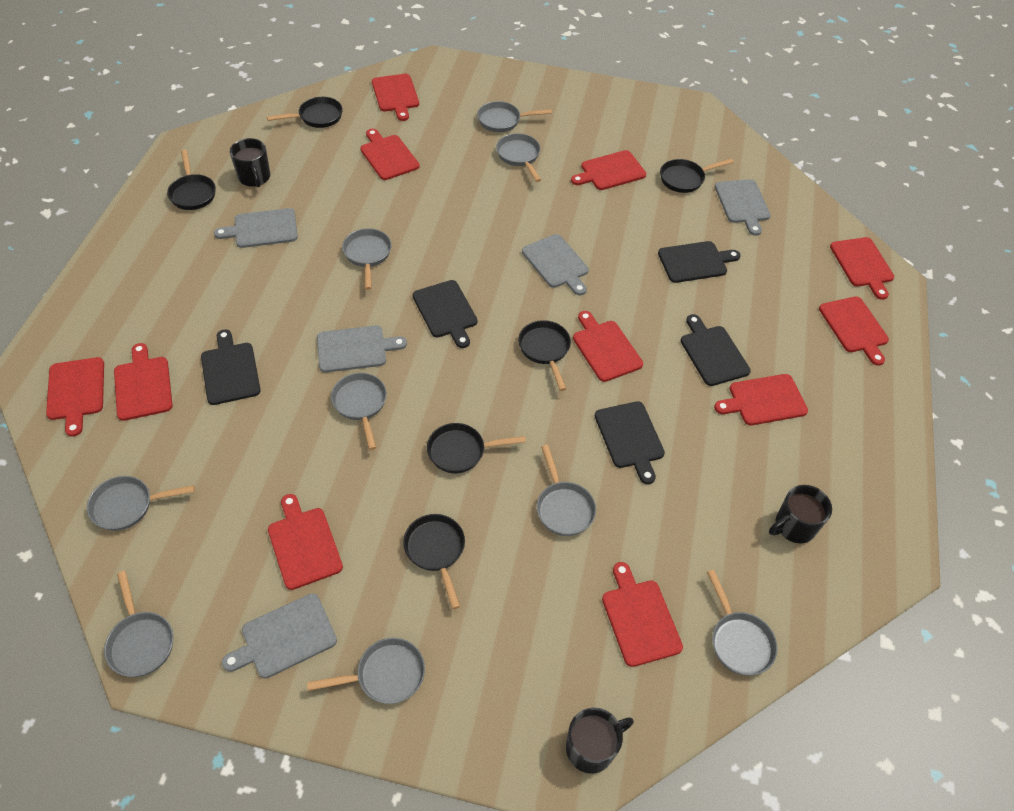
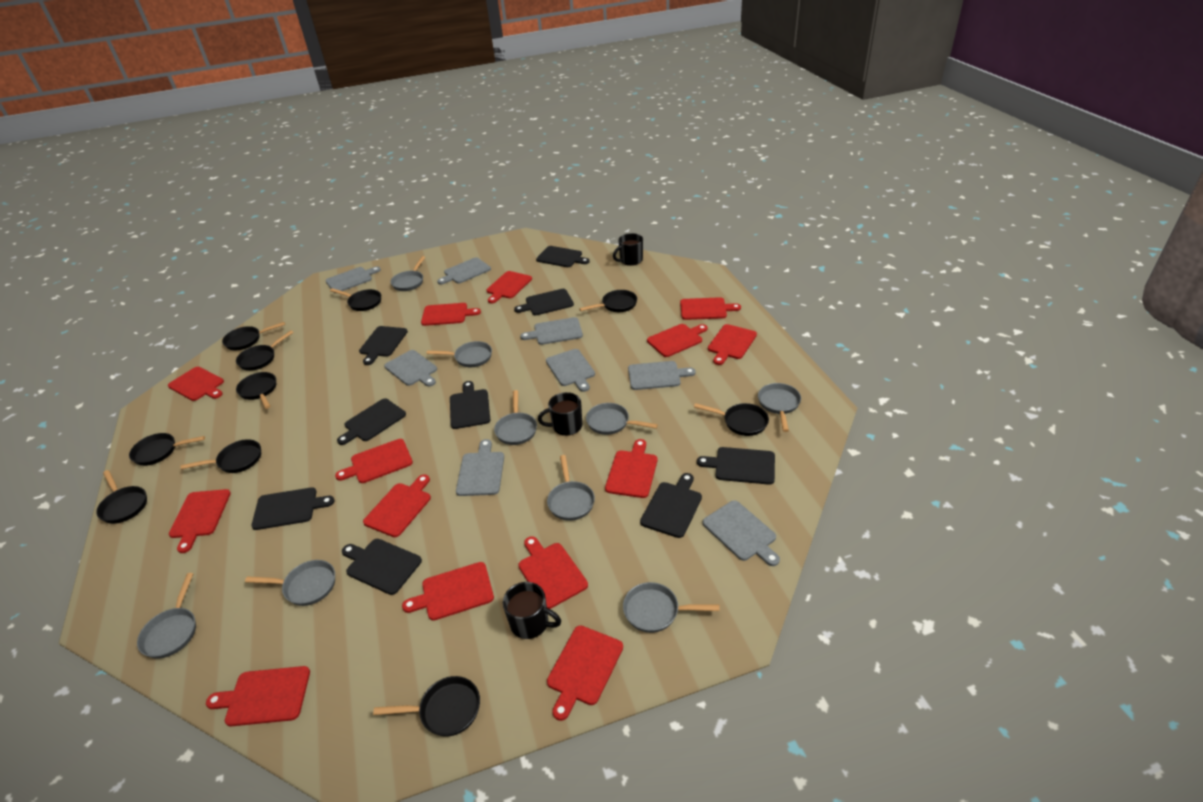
black cutting board: 5 -> 9
black pan: 6 -> 10
grey cutting board: 5 -> 8
red cutting board: 11 -> 14

